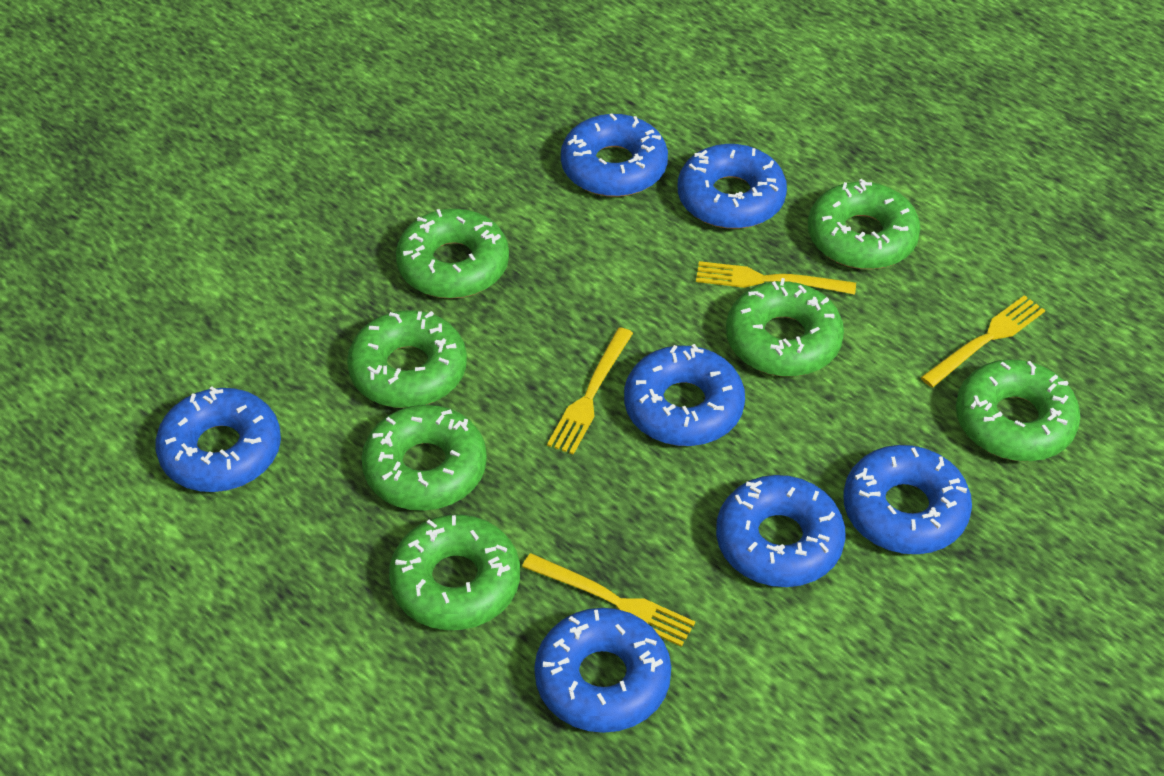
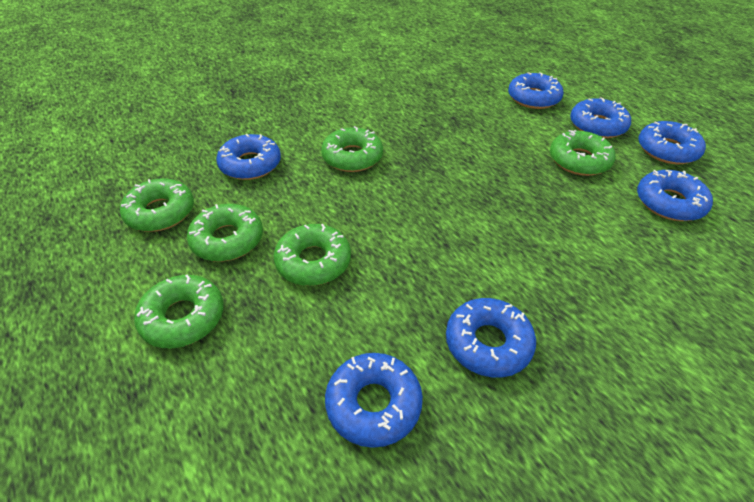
green donut: 7 -> 6
yellow fork: 4 -> 0

